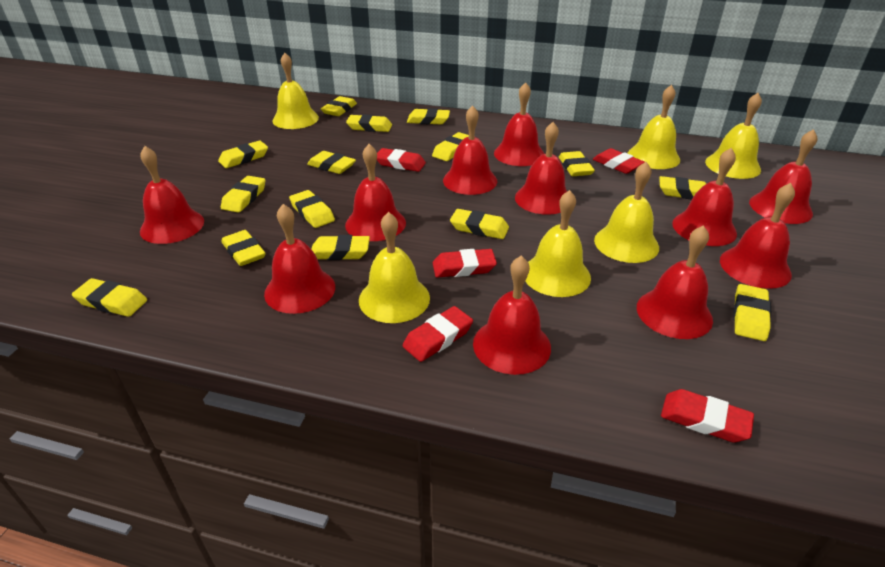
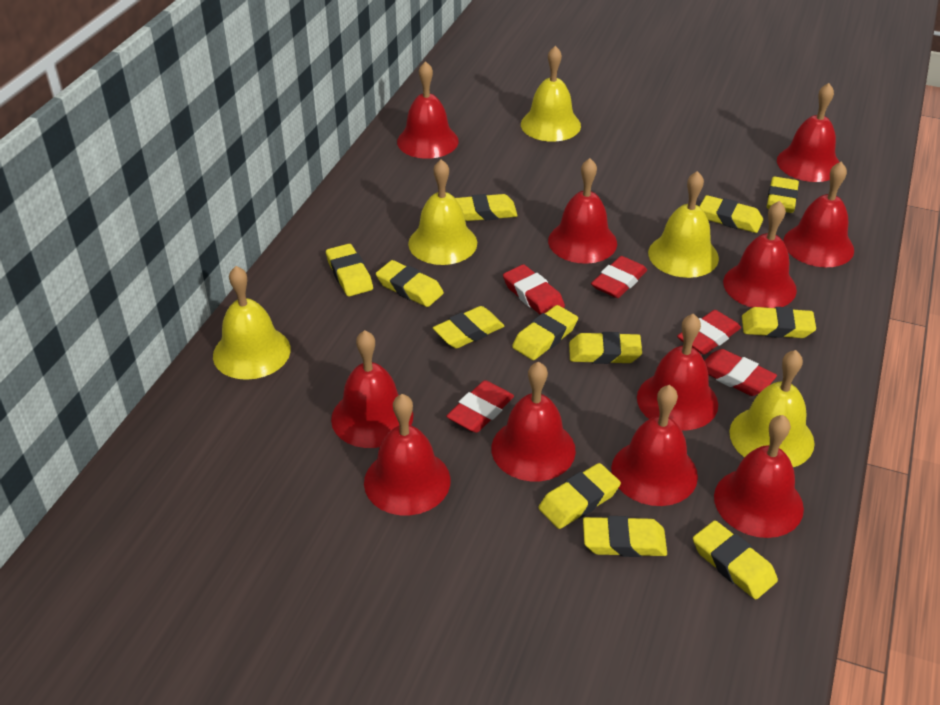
yellow bell: 6 -> 5
yellow eraser: 15 -> 12

